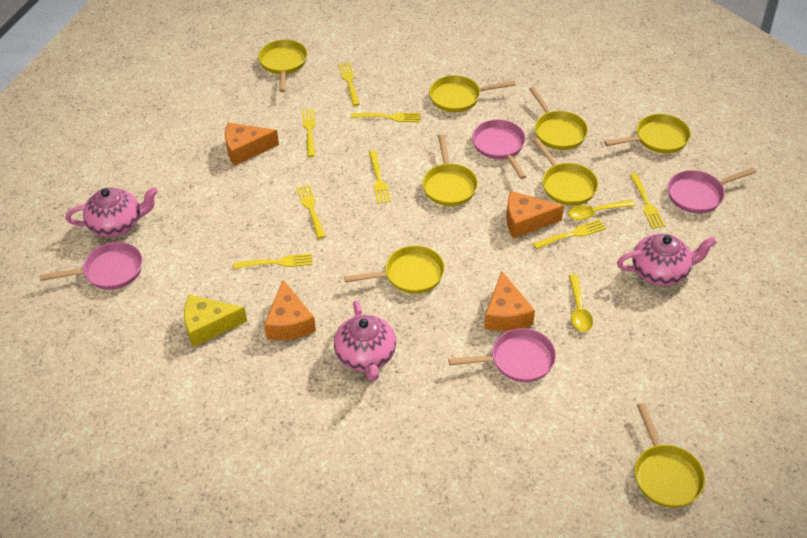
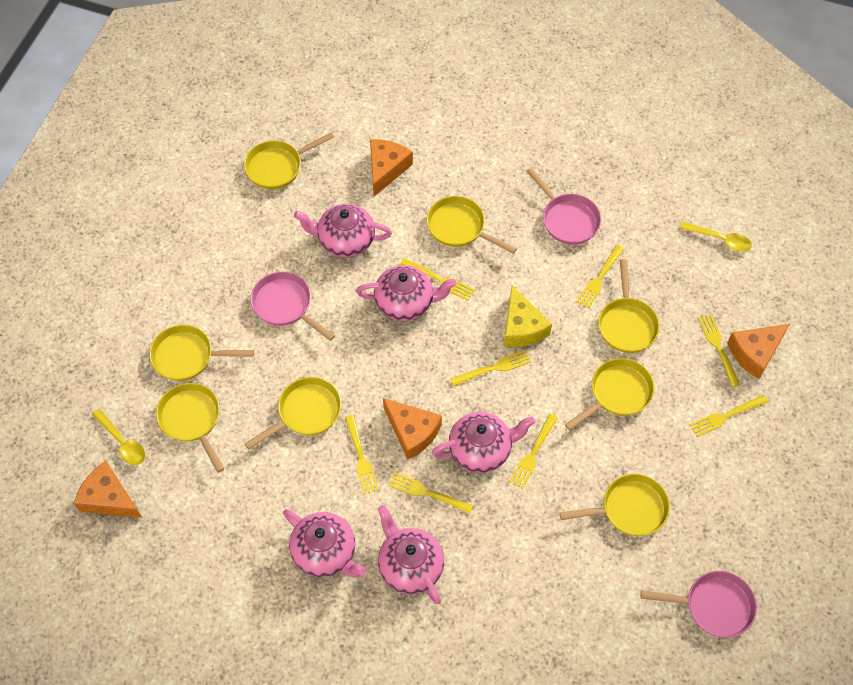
pink pan: 4 -> 3
pink teapot: 3 -> 5

